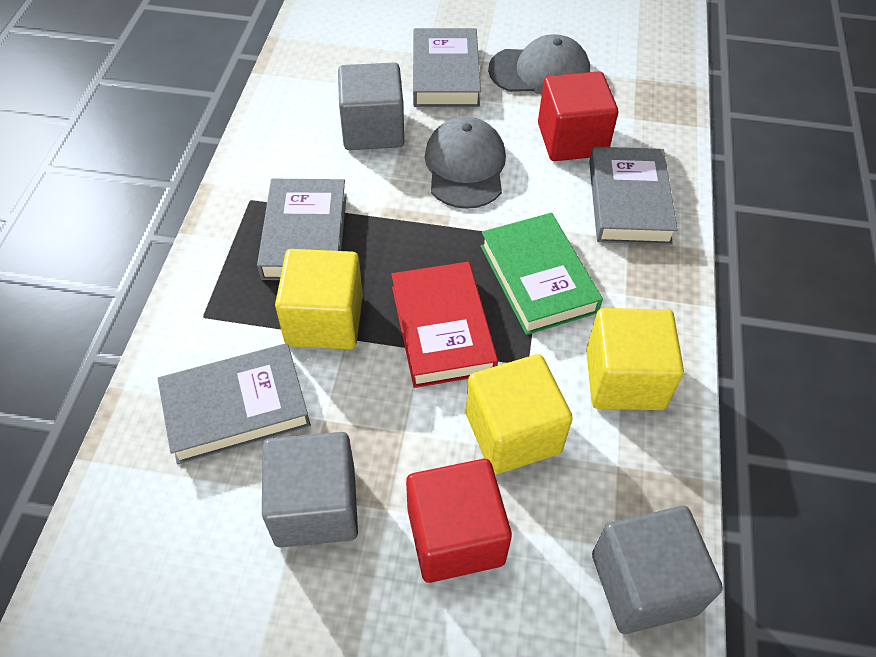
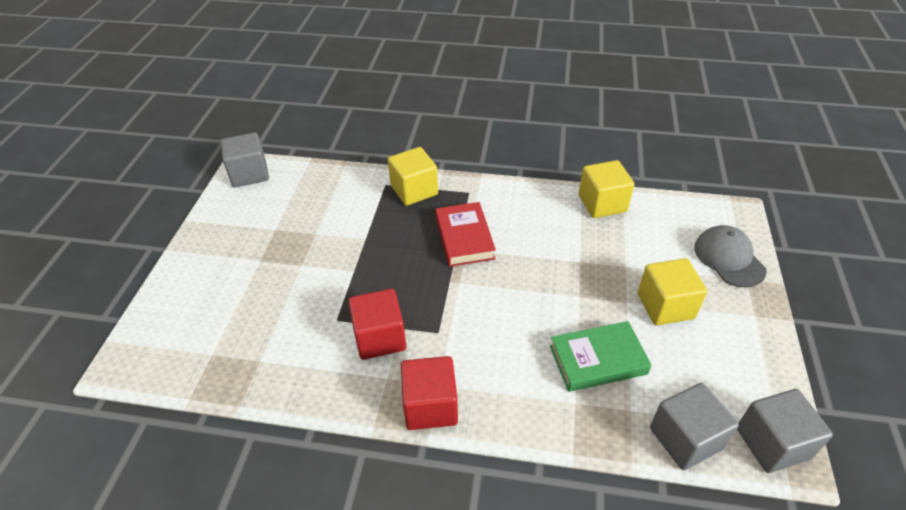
grey book: 4 -> 0
grey cap: 2 -> 1

